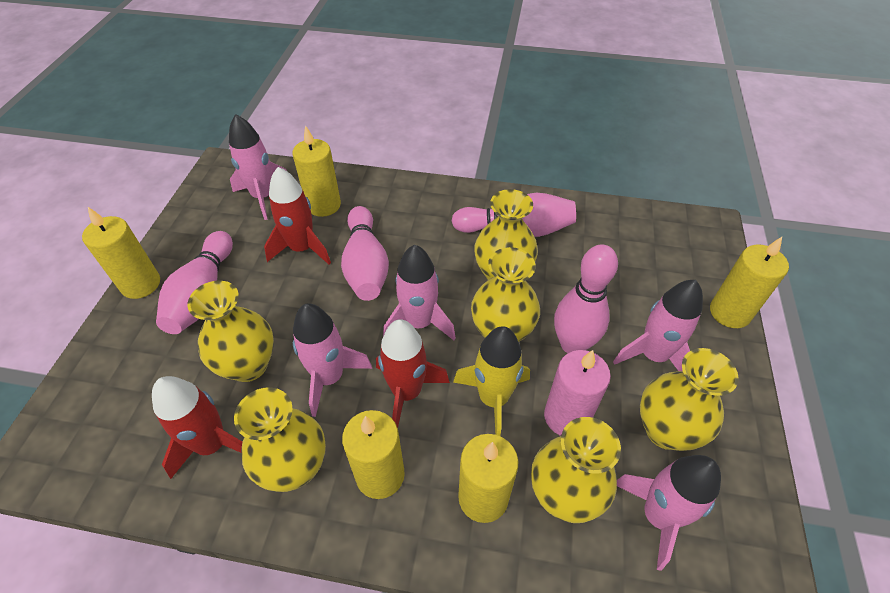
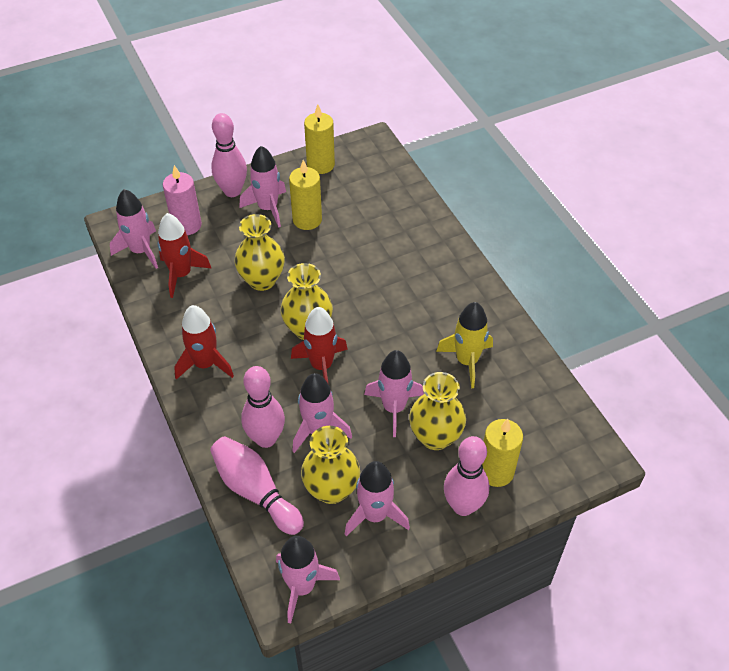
pink rocket: 5 -> 6
yellow candle: 5 -> 3
yellow vase: 6 -> 4

